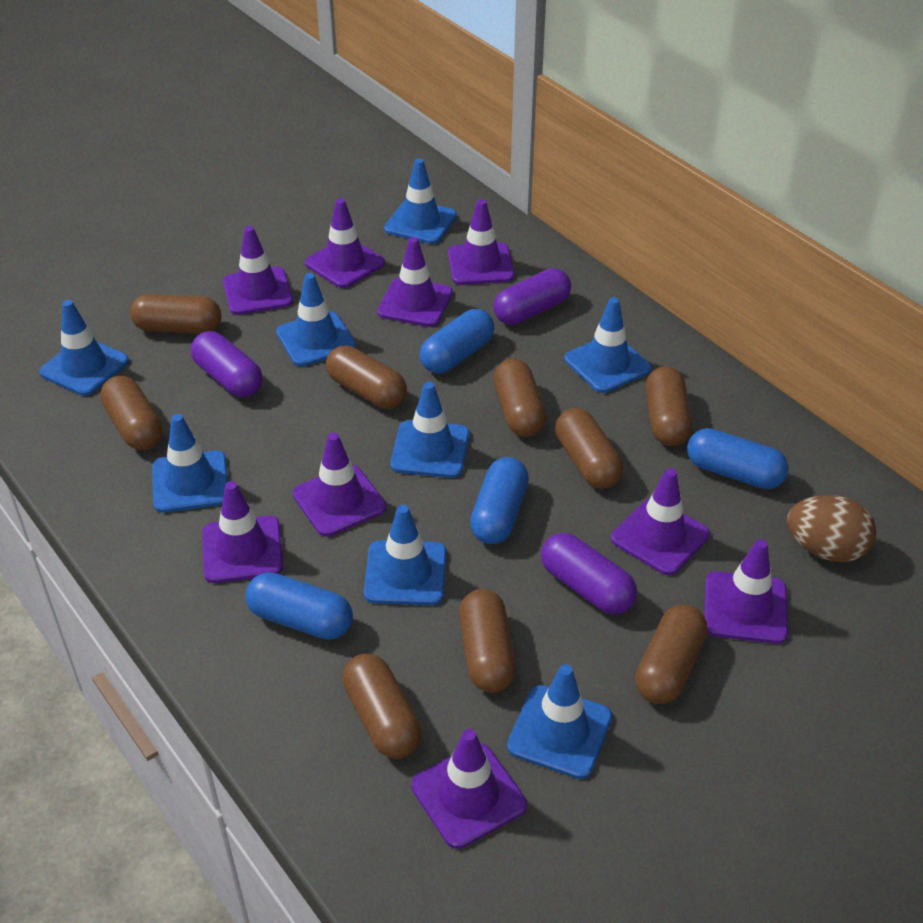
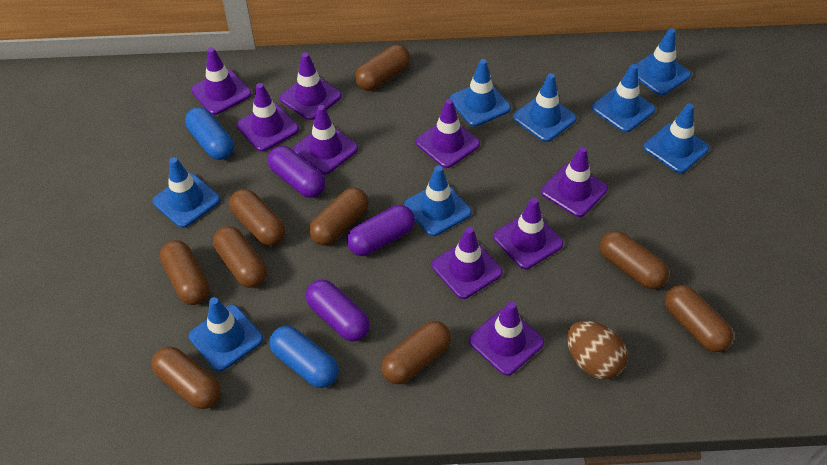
blue capsule: 4 -> 2

